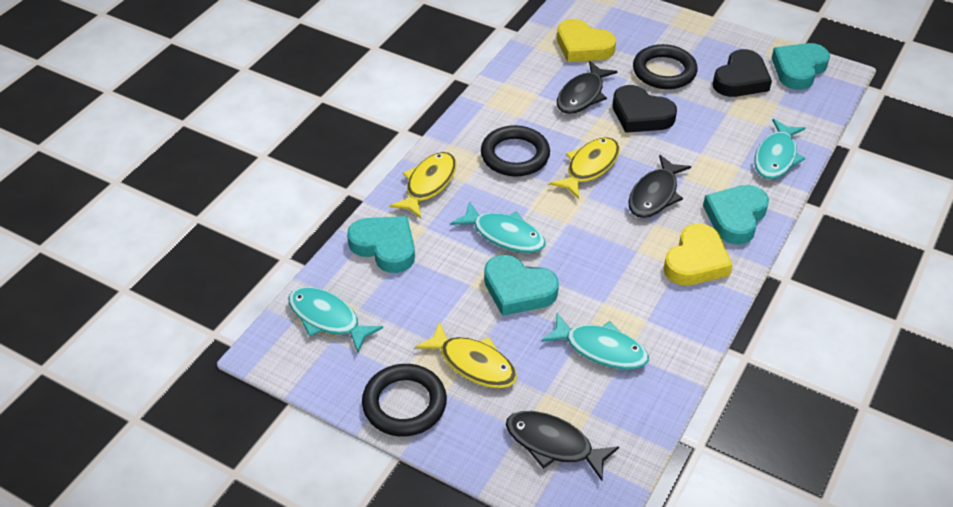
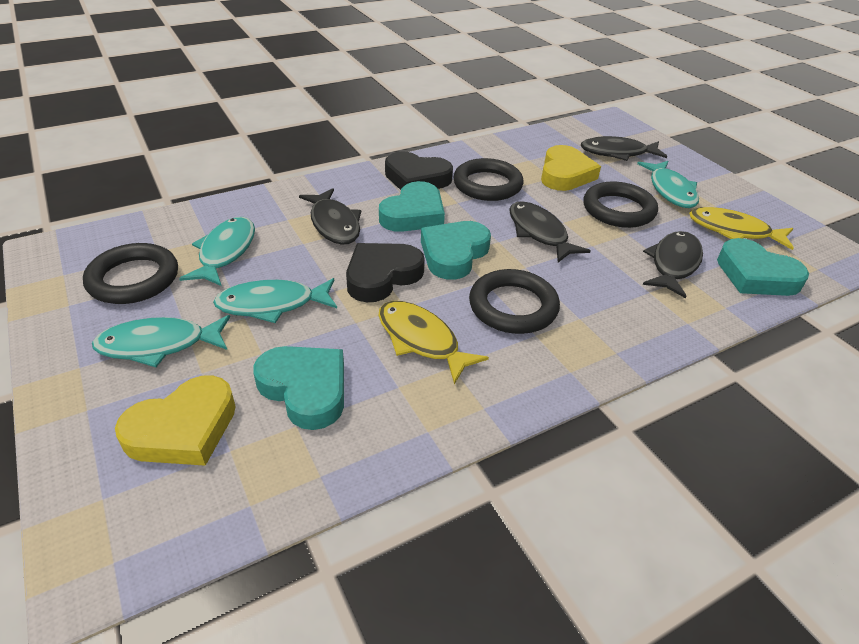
black fish: 3 -> 4
black ring: 3 -> 4
yellow fish: 3 -> 2

